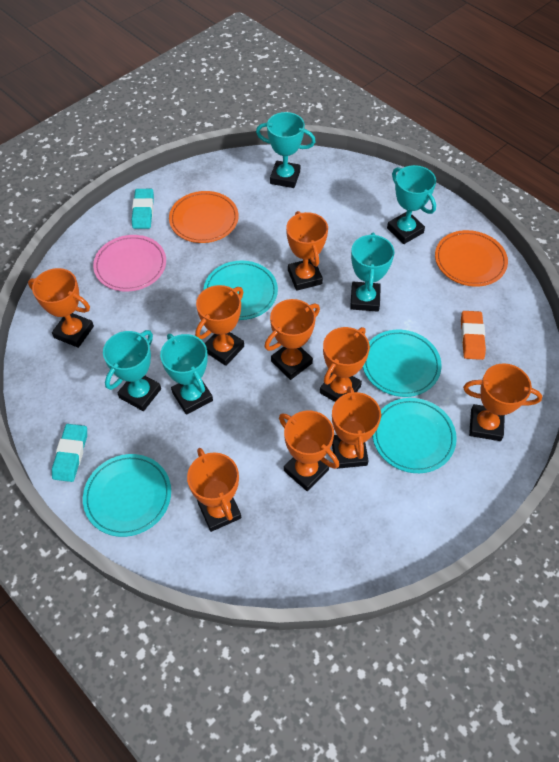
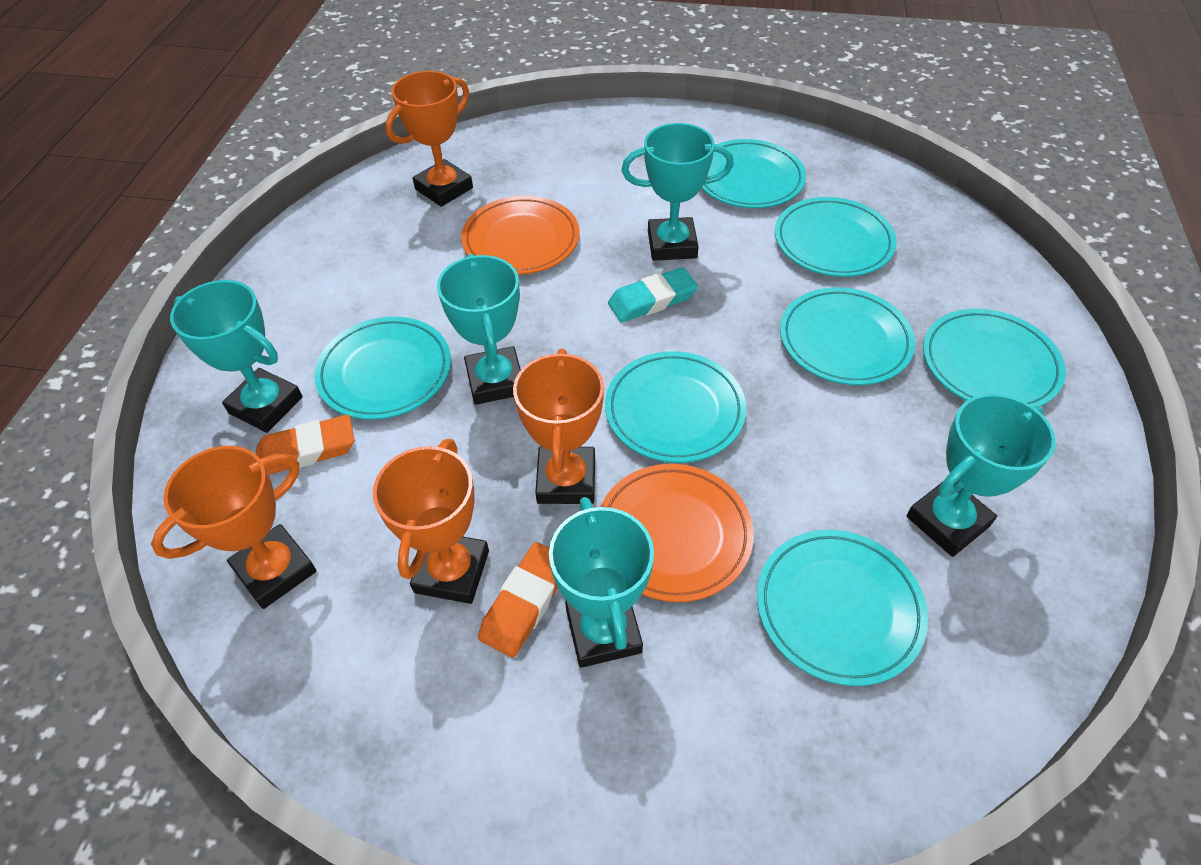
orange eraser: 1 -> 2
orange trophy: 9 -> 4
pink plate: 1 -> 0
turquoise eraser: 2 -> 1
turquoise plate: 4 -> 7

